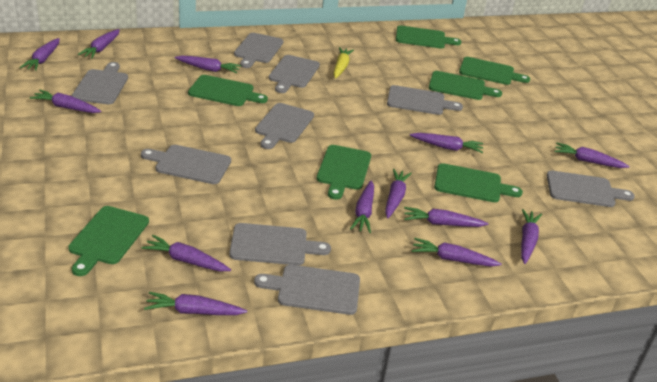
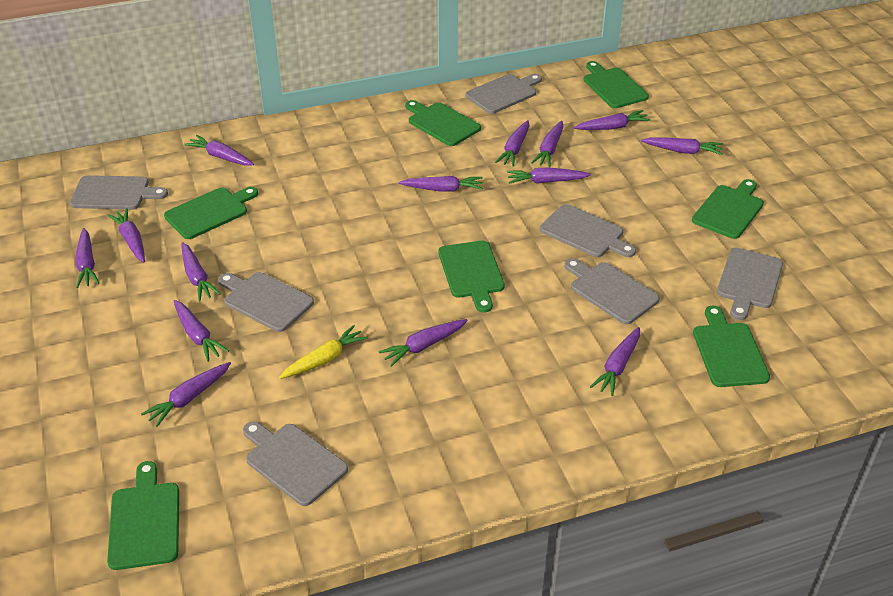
grey cutting board: 9 -> 7
purple carrot: 13 -> 14

